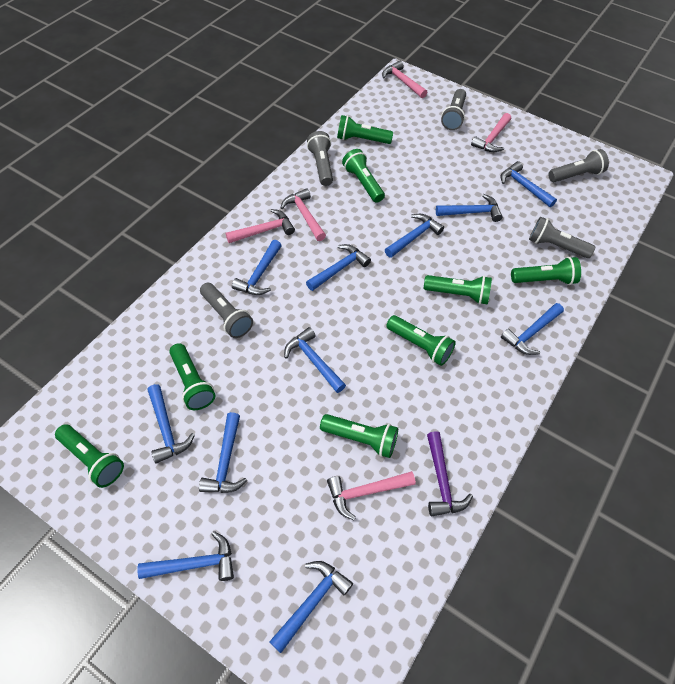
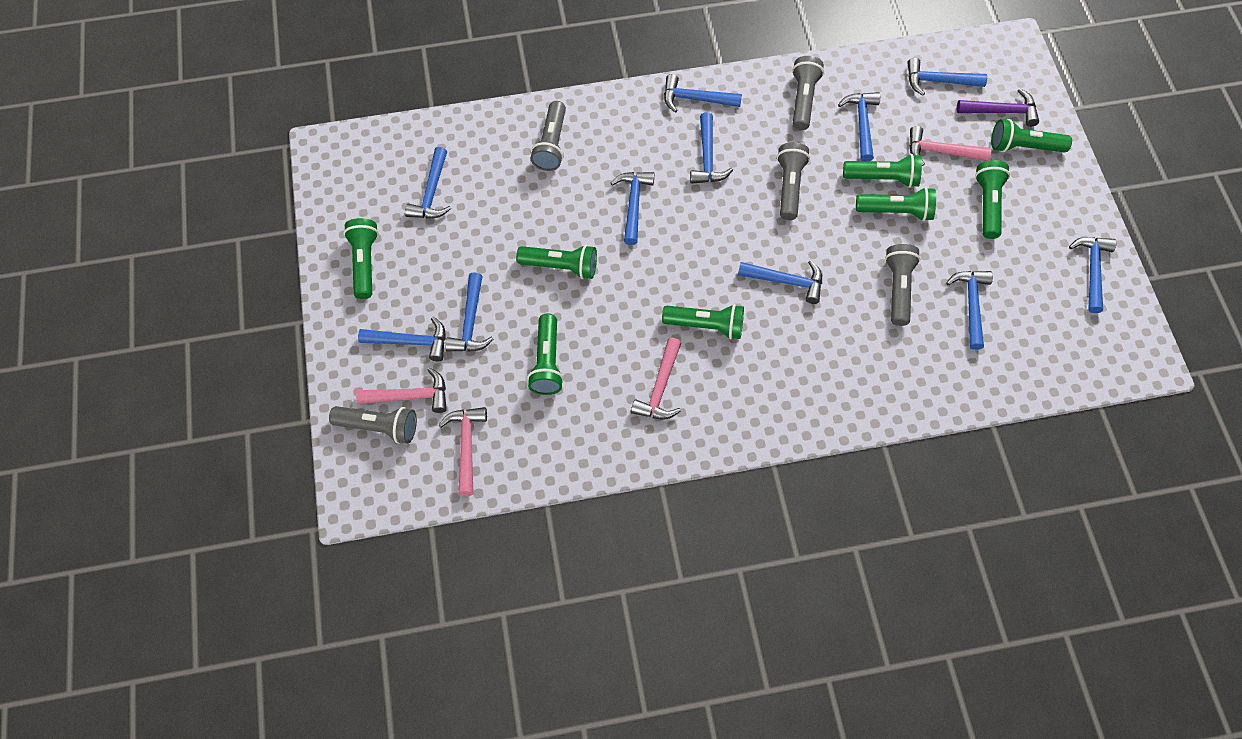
pink hammer: 5 -> 4

